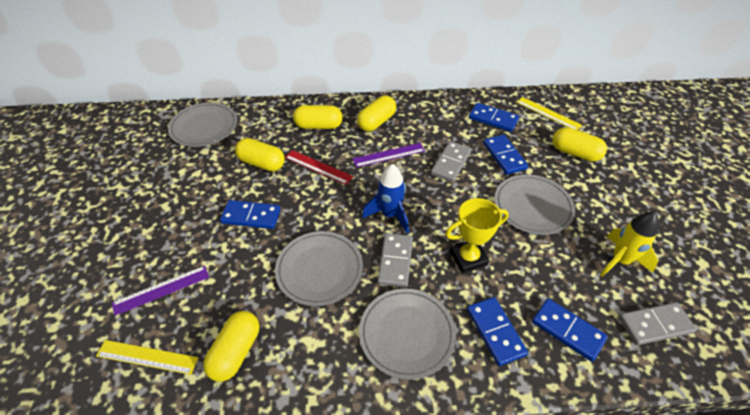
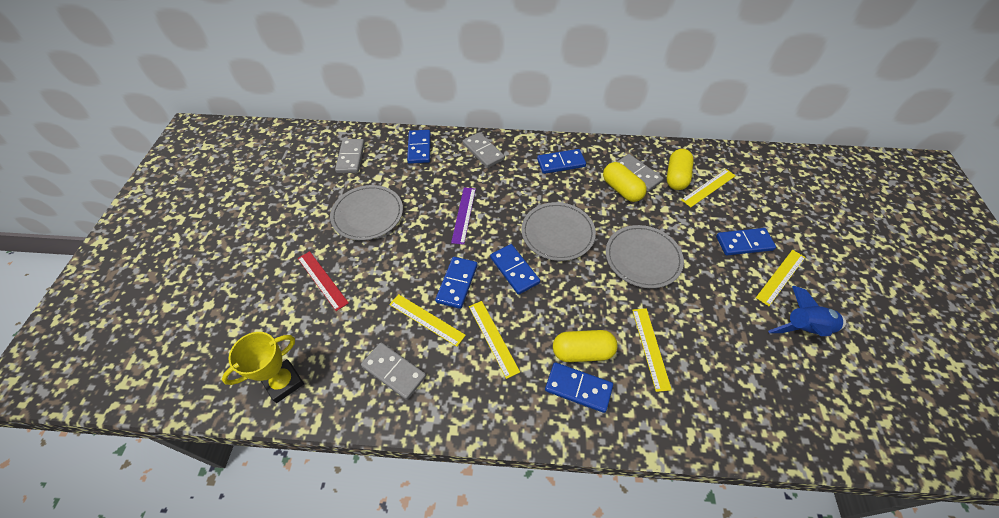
blue domino: 5 -> 6
grey domino: 3 -> 4
grey plate: 4 -> 3
purple ruler: 2 -> 1
yellow capsule: 5 -> 3
yellow rocket: 1 -> 0
yellow ruler: 2 -> 5

